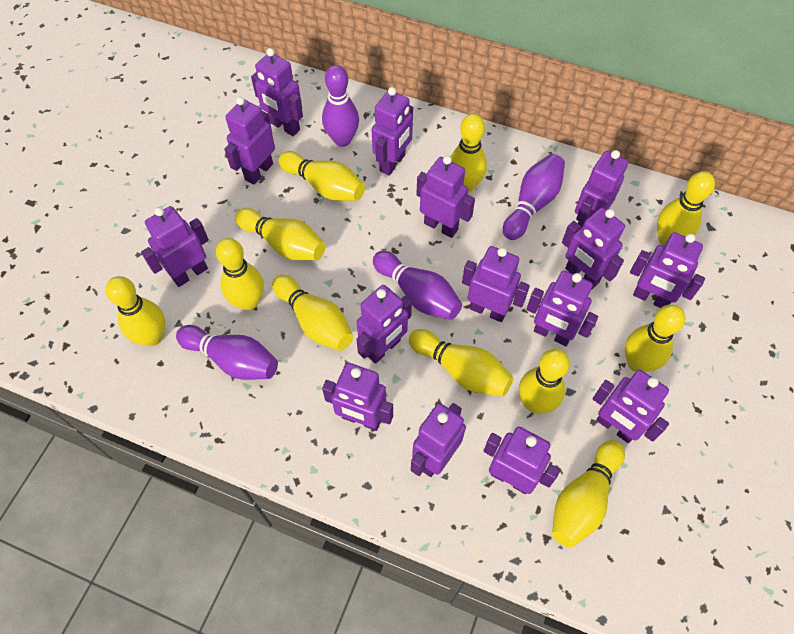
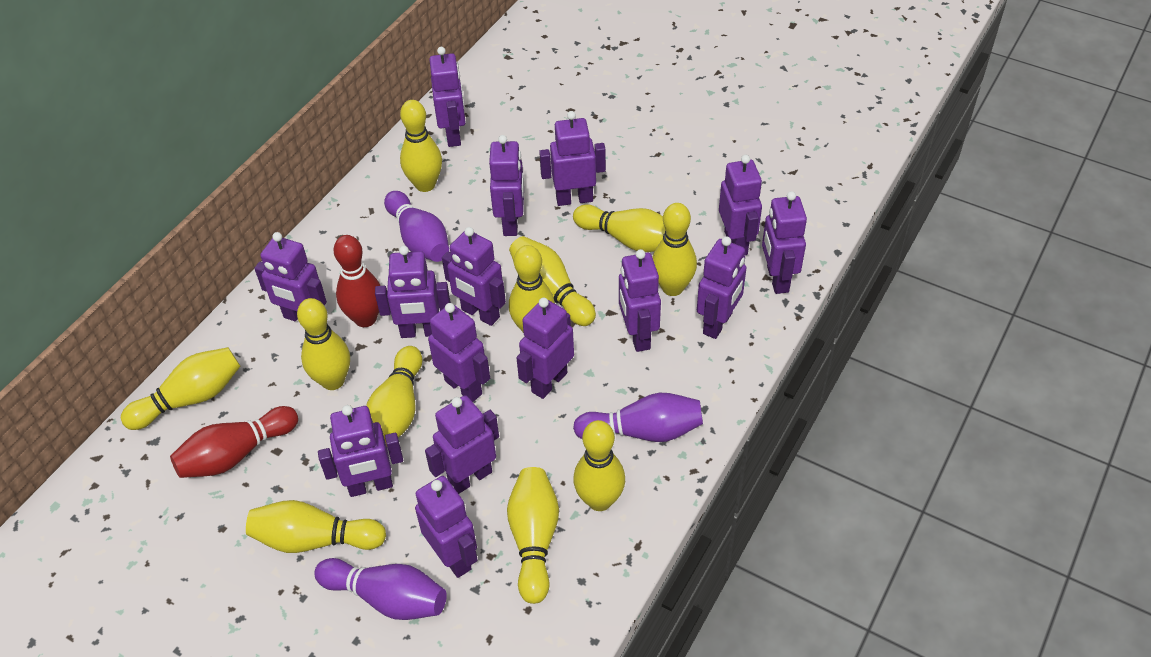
purple bowling pin: 4 -> 3
red bowling pin: 0 -> 2

